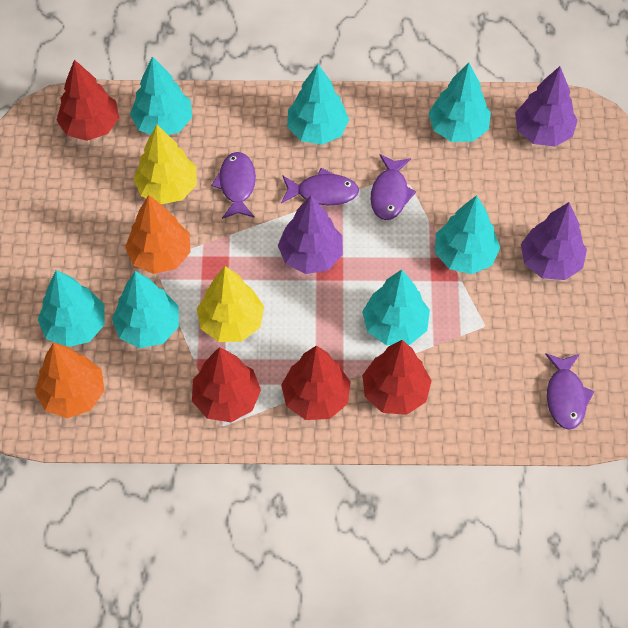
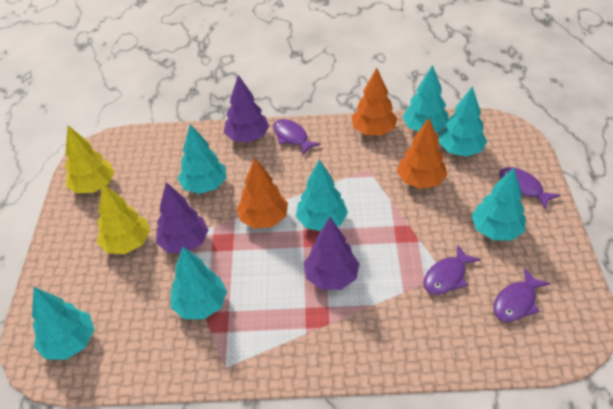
orange tree: 2 -> 3
red tree: 4 -> 0

